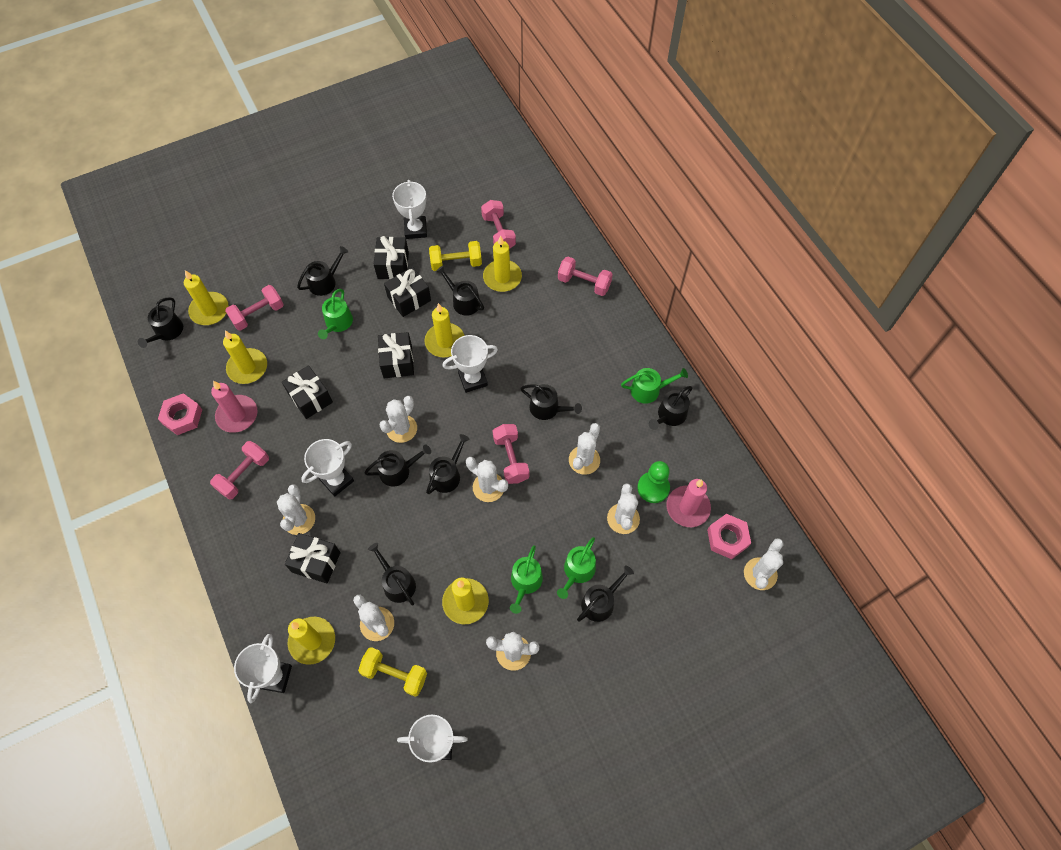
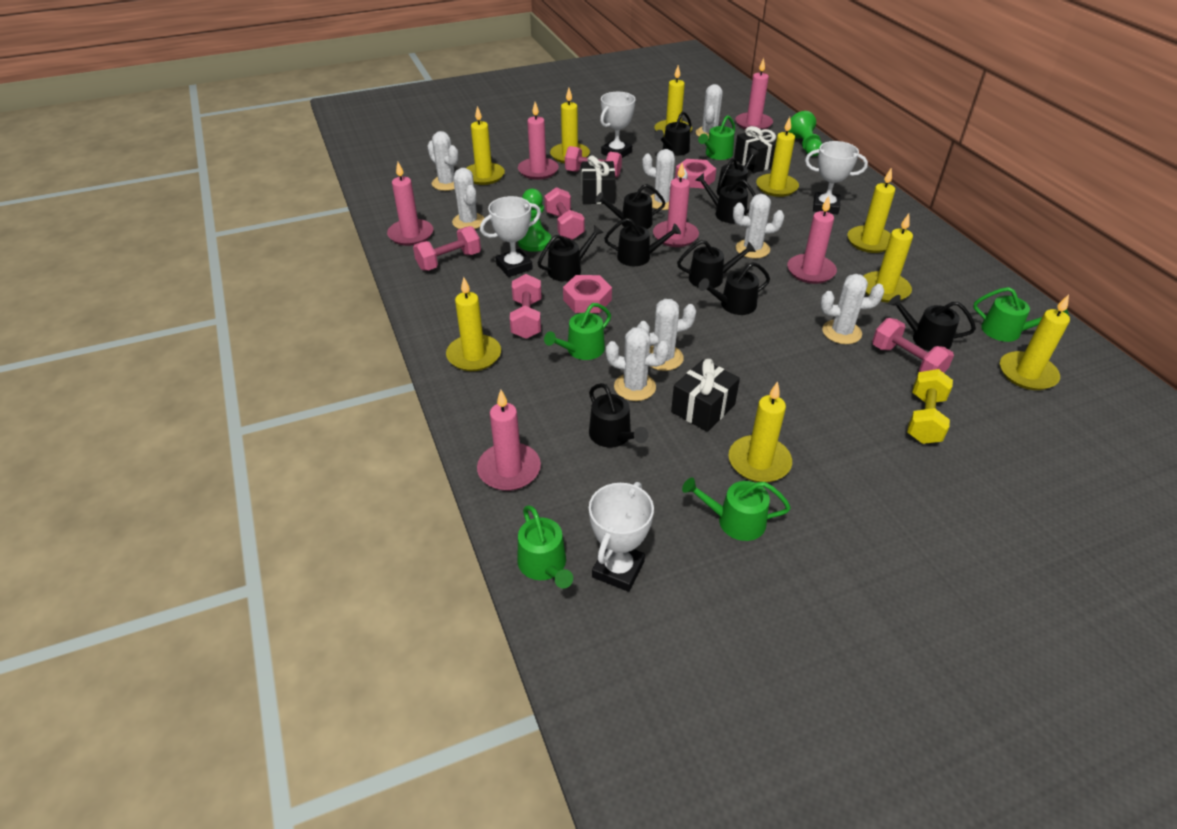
black gift: 5 -> 3
black watering can: 9 -> 10
green pawn: 1 -> 2
green watering can: 4 -> 5
pink candle: 2 -> 6
white trophy: 5 -> 4
yellow candle: 6 -> 9
yellow dumbbell: 2 -> 1

